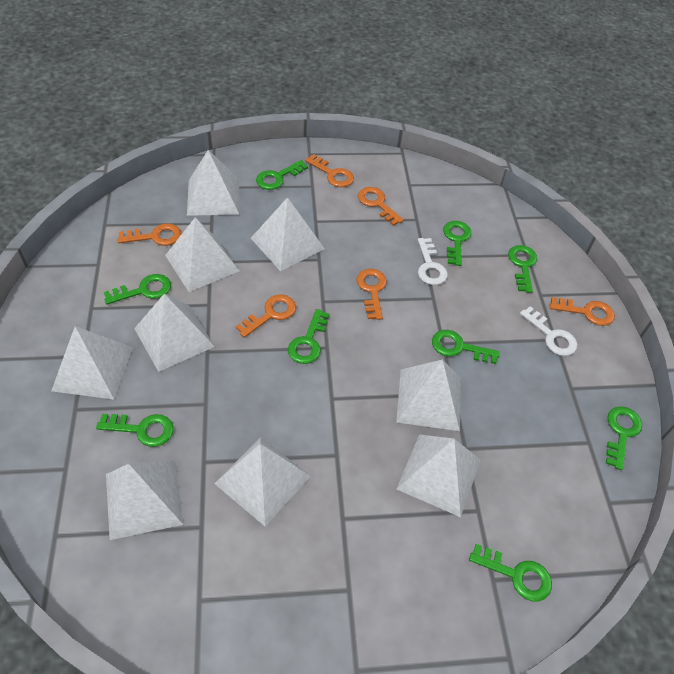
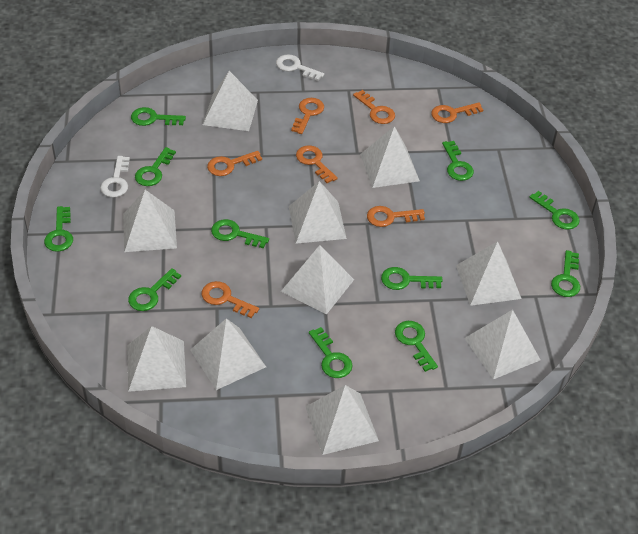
green key: 9 -> 11
orange key: 6 -> 7
white pyramid: 9 -> 10

